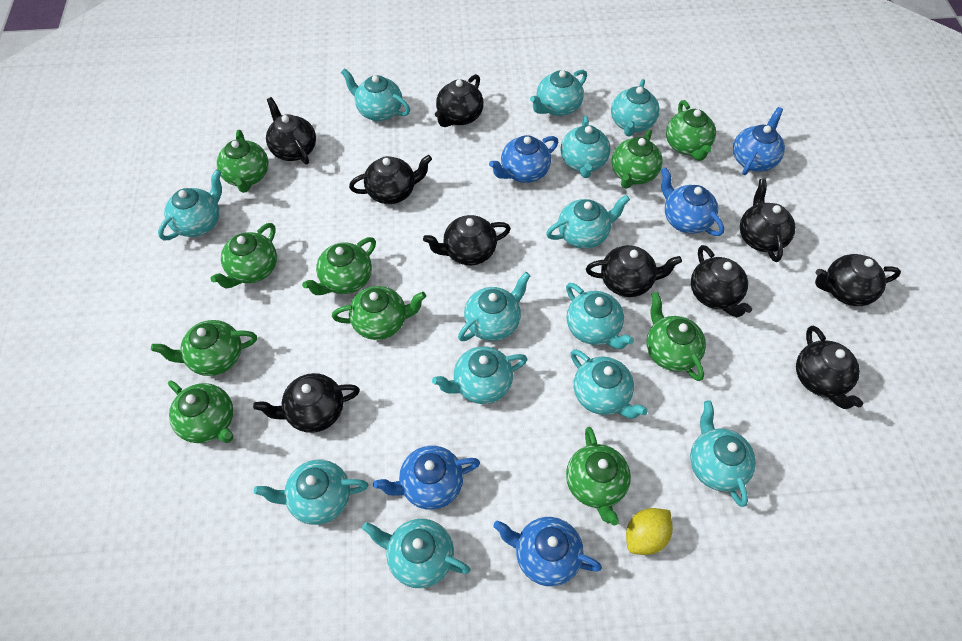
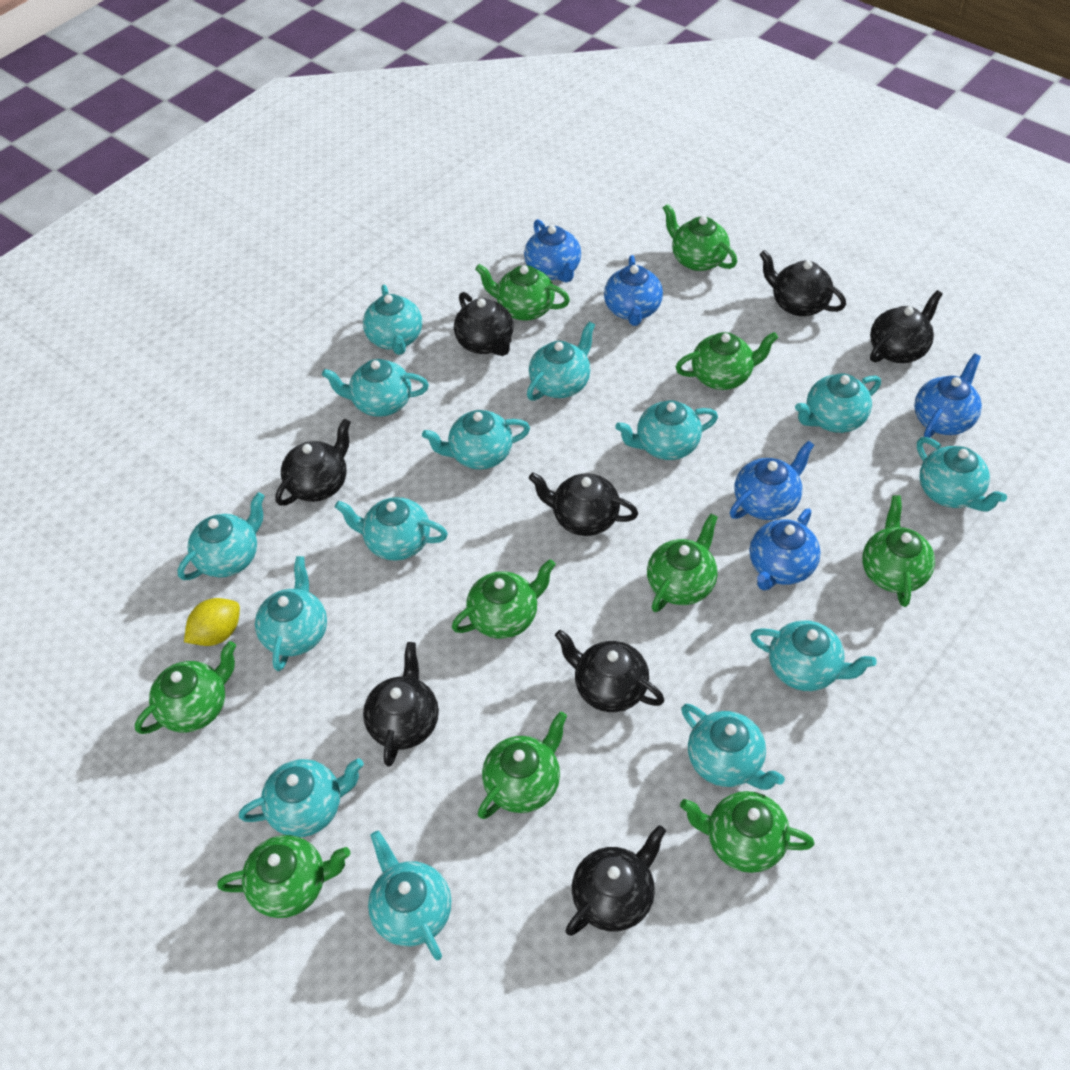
black teapot: 10 -> 8
turquoise teapot: 13 -> 14

